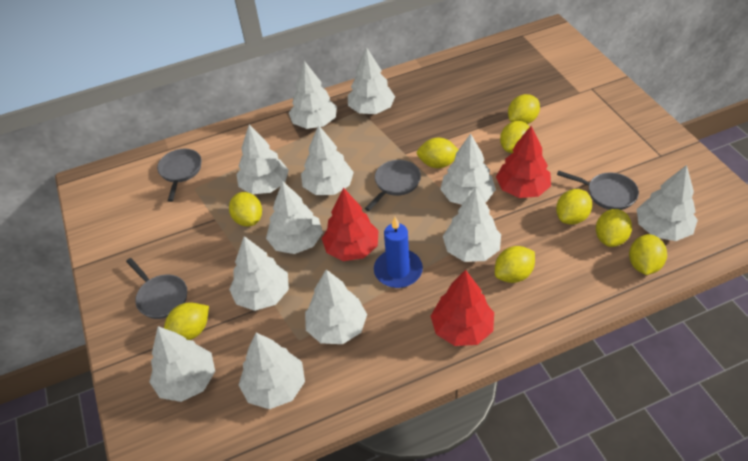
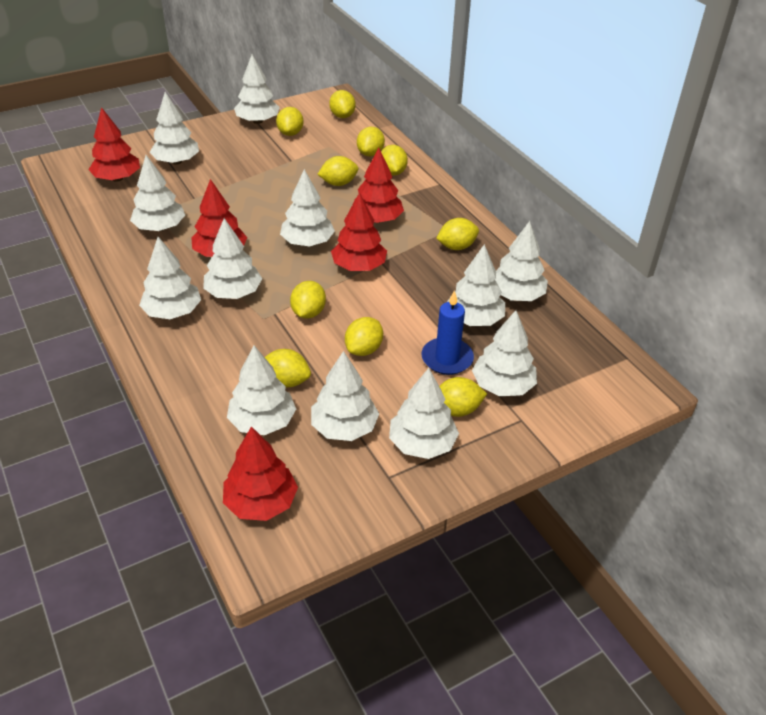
grey pan: 4 -> 0
red tree: 3 -> 5
yellow lemon: 9 -> 10

